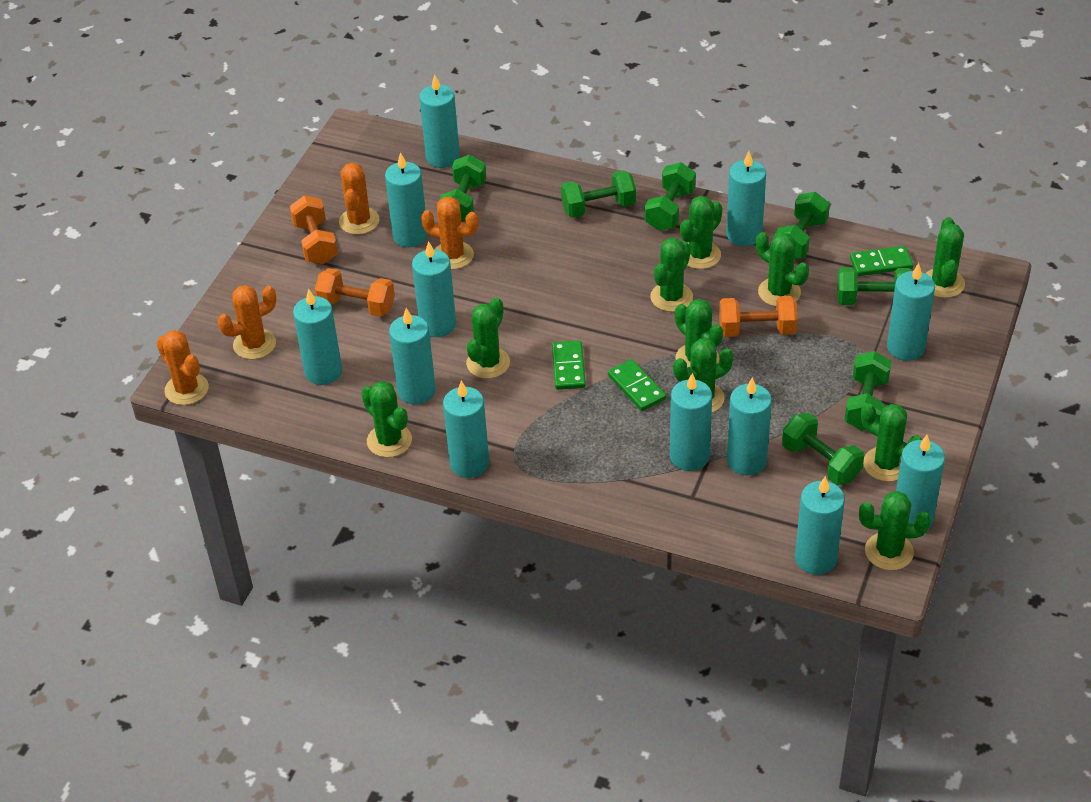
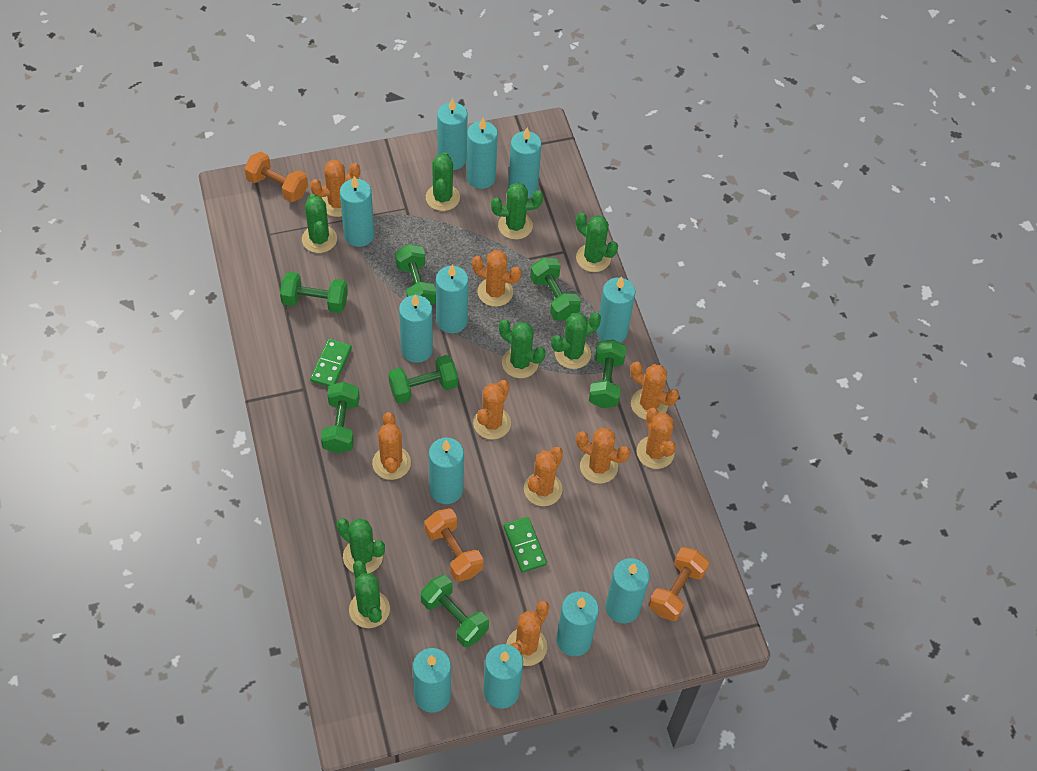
green cactus: 10 -> 8
green domino: 3 -> 2
orange cactus: 4 -> 9

